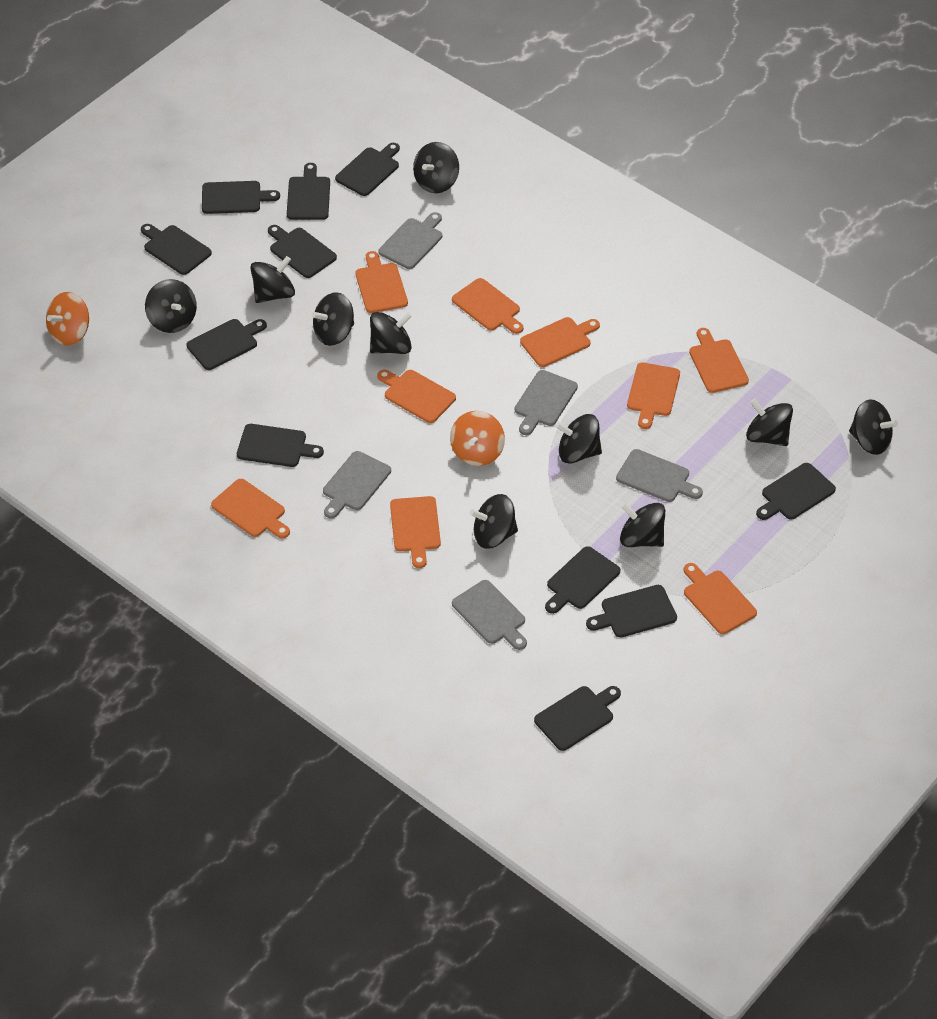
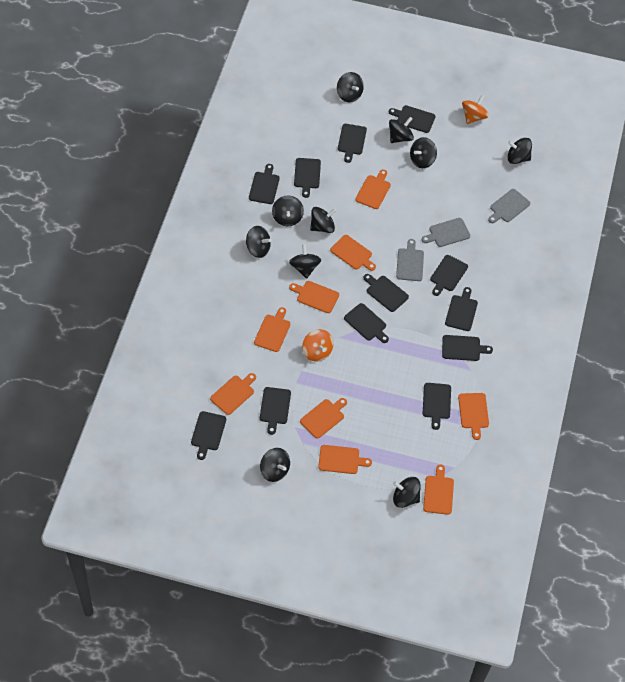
black cutting board: 11 -> 12
grey cutting board: 5 -> 3

